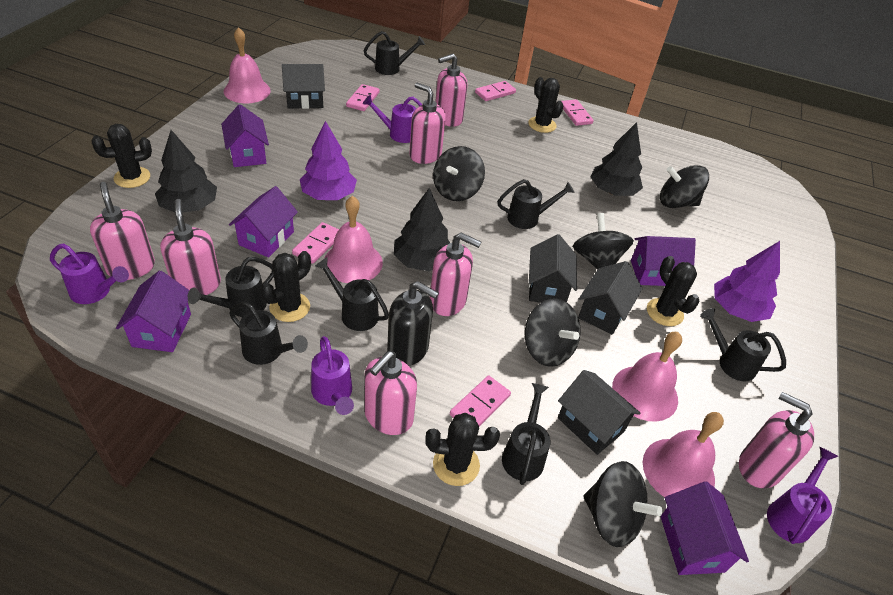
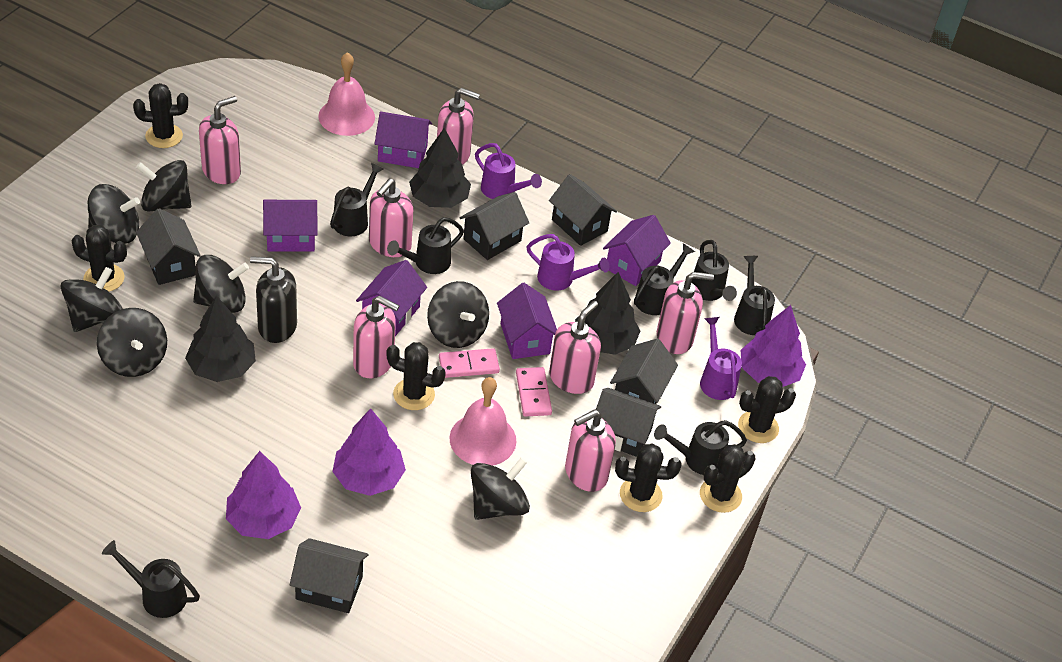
black cactus: 5 -> 6
black house: 4 -> 6
black spinning top: 5 -> 7
pink bell: 4 -> 2
pink domino: 5 -> 2
purple tree: 2 -> 3
purple watering can: 4 -> 3

